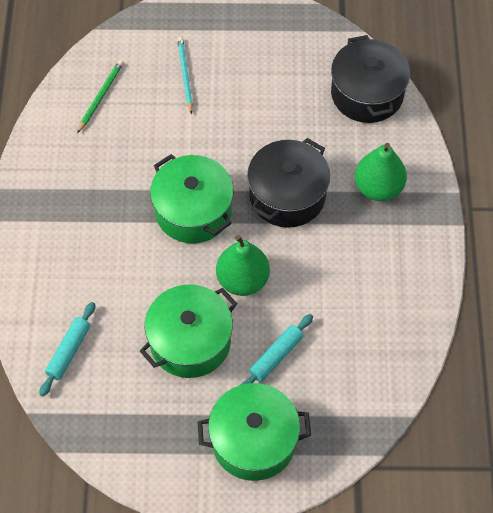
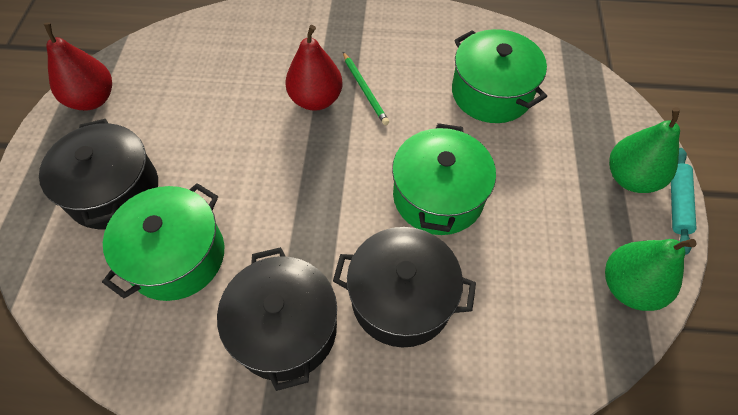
black pot: 2 -> 3
red pear: 0 -> 2
turquoise pencil: 1 -> 0
turquoise rolling pin: 2 -> 1

